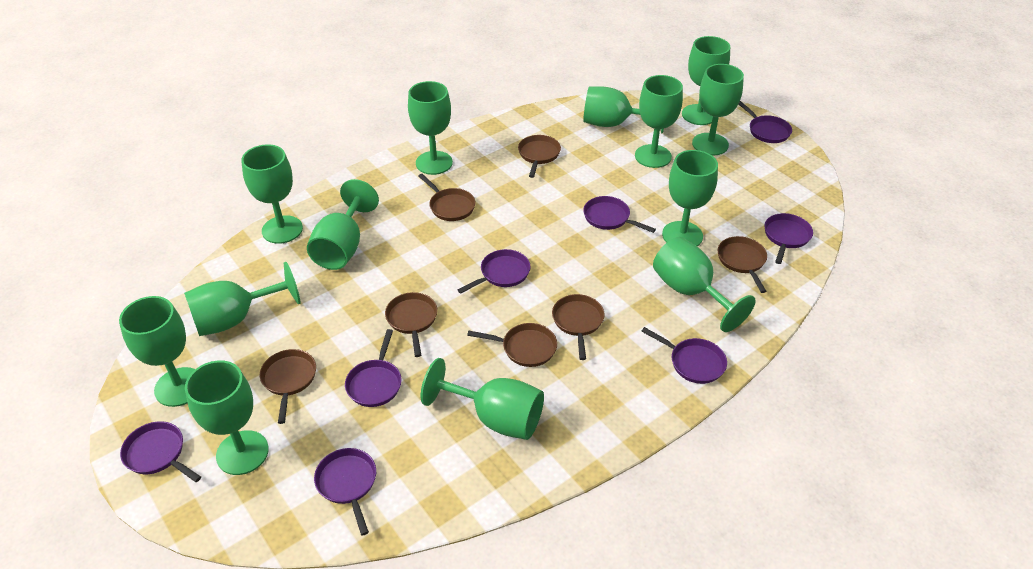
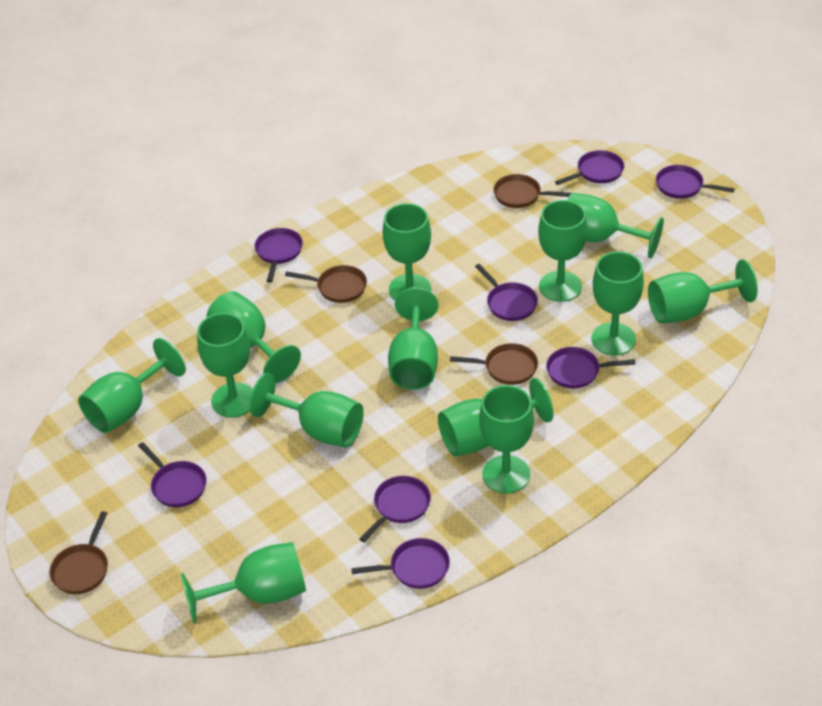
brown pan: 7 -> 4

